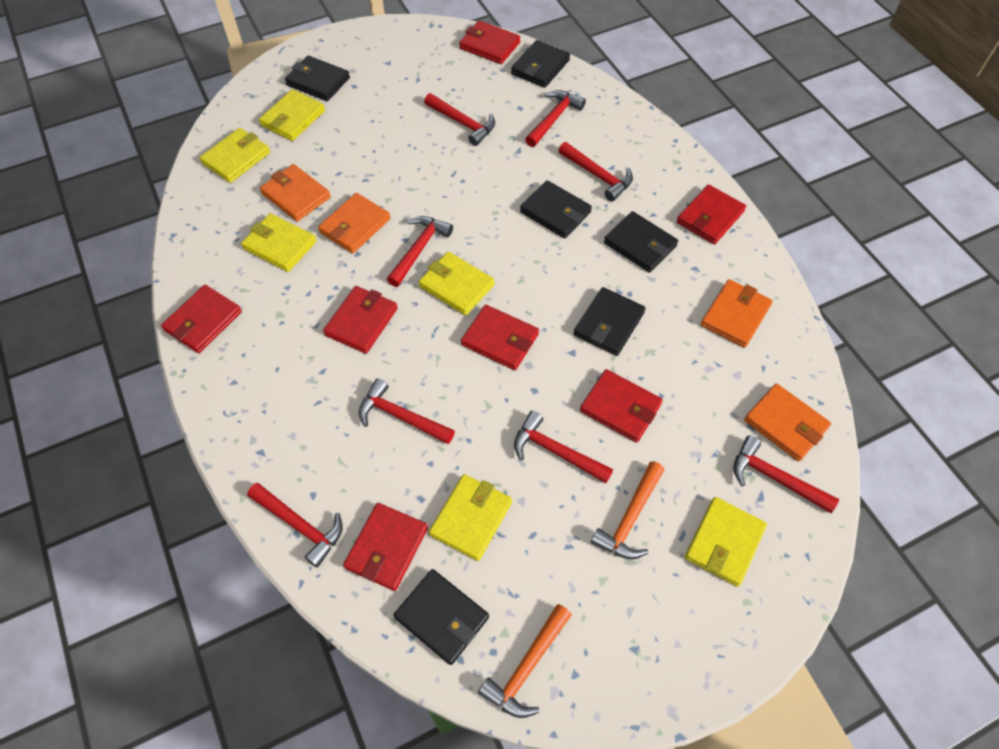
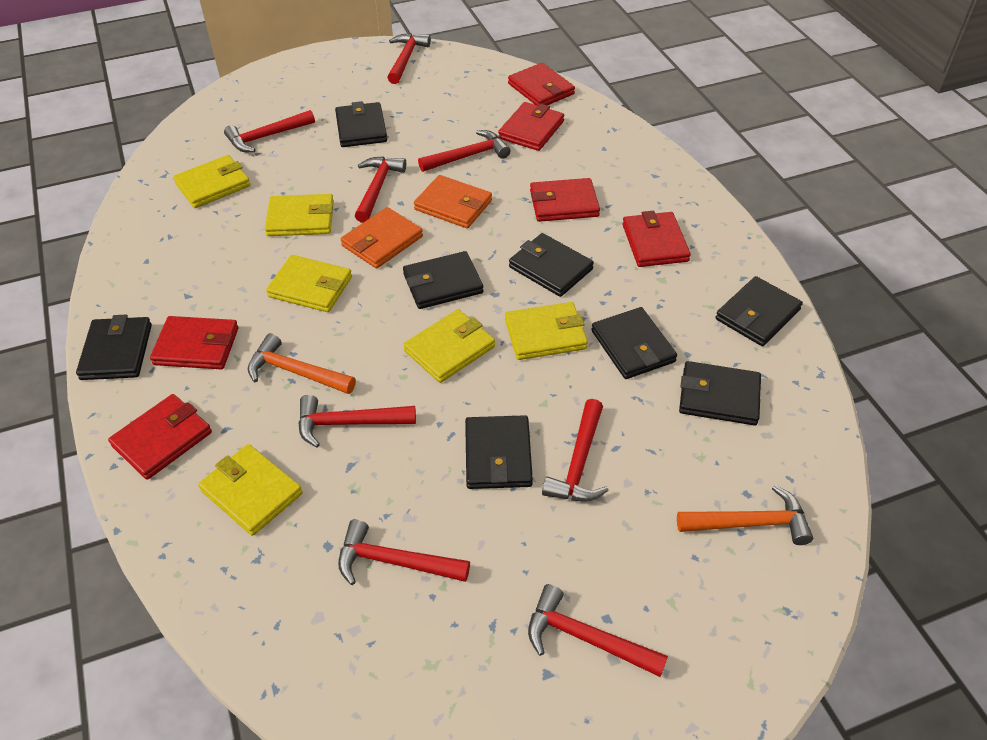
black wallet: 6 -> 8
orange wallet: 4 -> 2
red wallet: 7 -> 6

